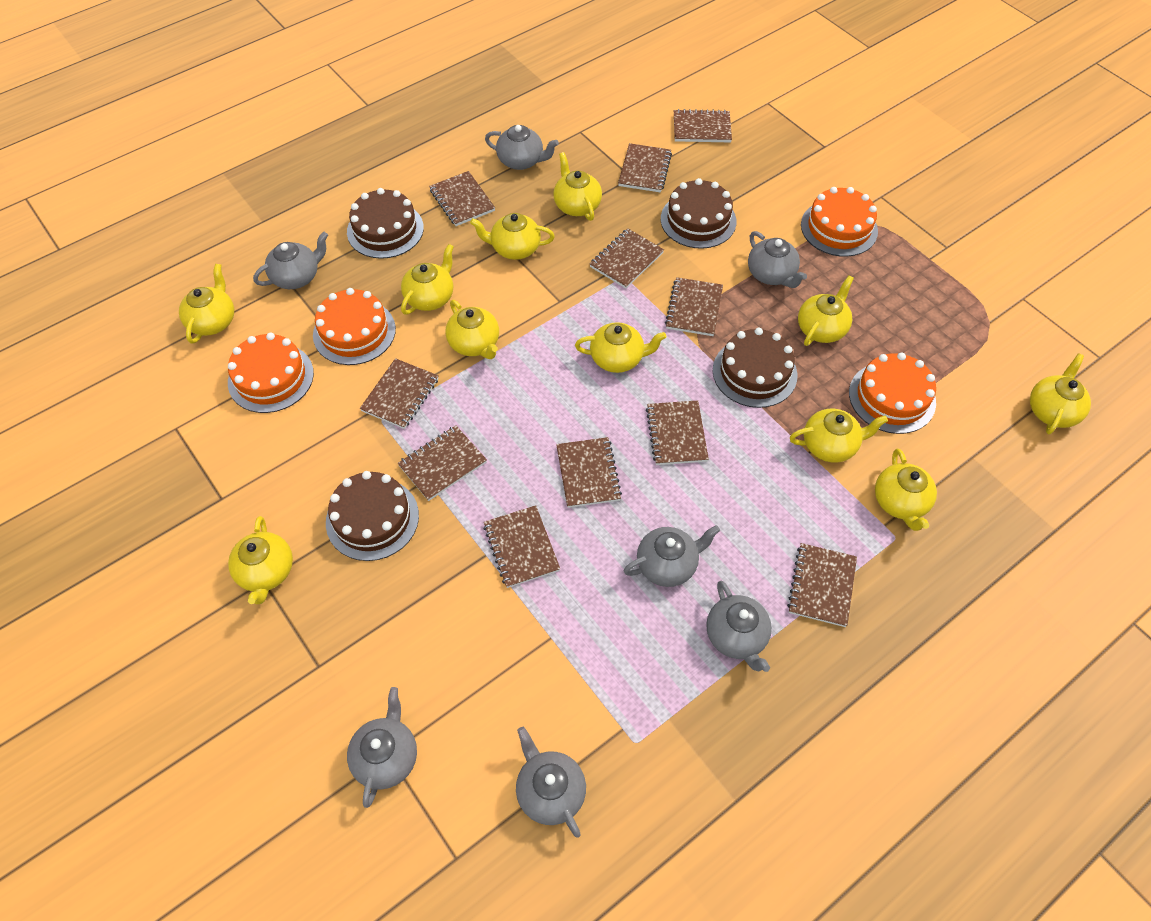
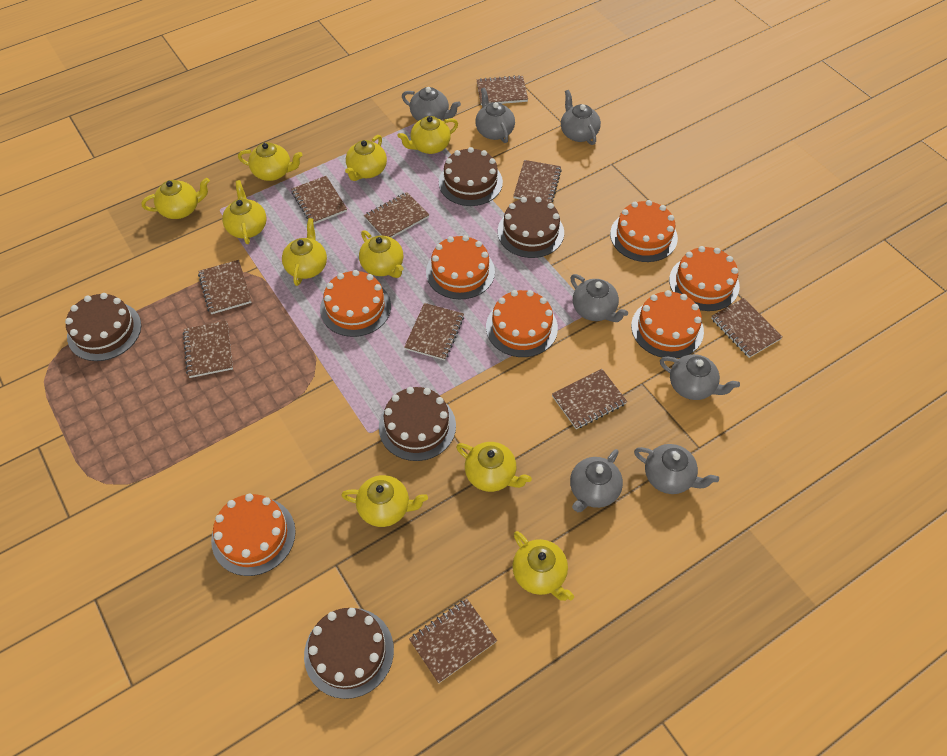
brown cake: 4 -> 5
brown notebook: 11 -> 10
orange cake: 4 -> 7
yellow teapot: 11 -> 10

